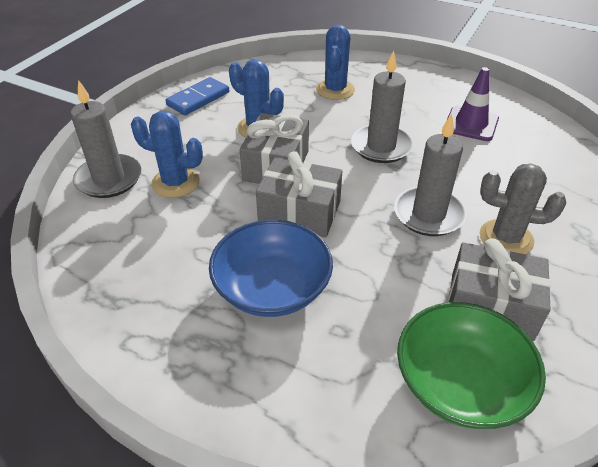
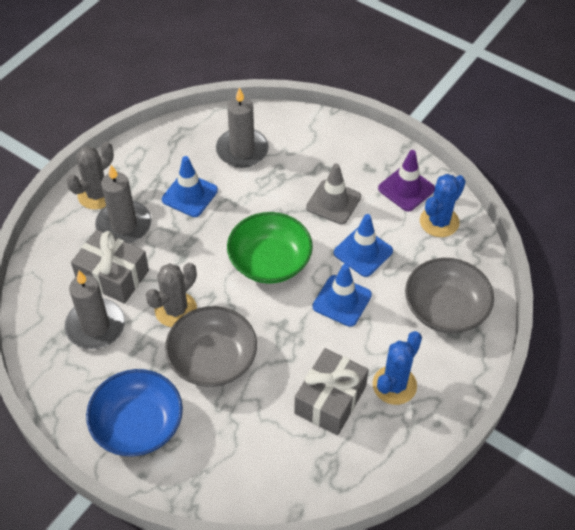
blue cactus: 3 -> 2
blue domino: 1 -> 0
blue traffic cone: 0 -> 3
grey bowl: 0 -> 2
grey cactus: 1 -> 2
grey gift: 3 -> 2
grey traffic cone: 0 -> 1

